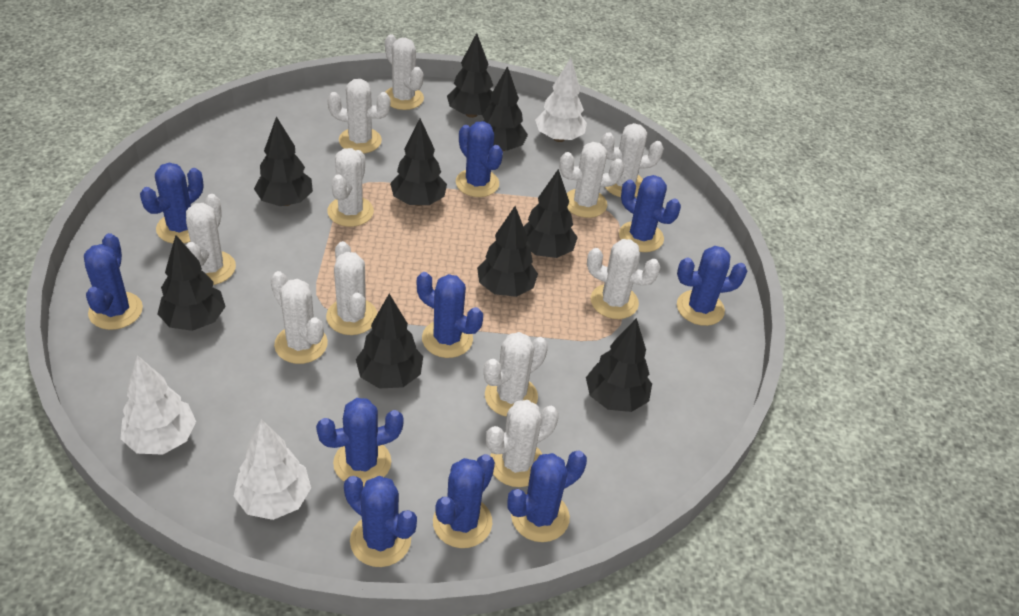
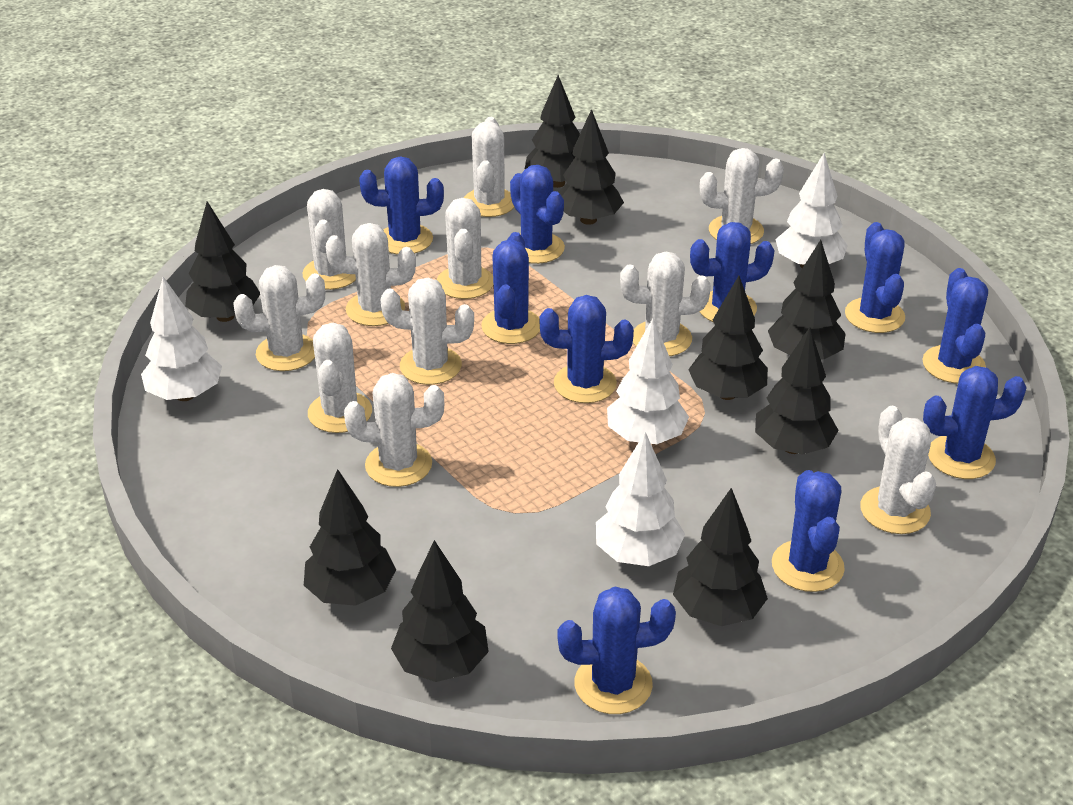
white tree: 3 -> 4

